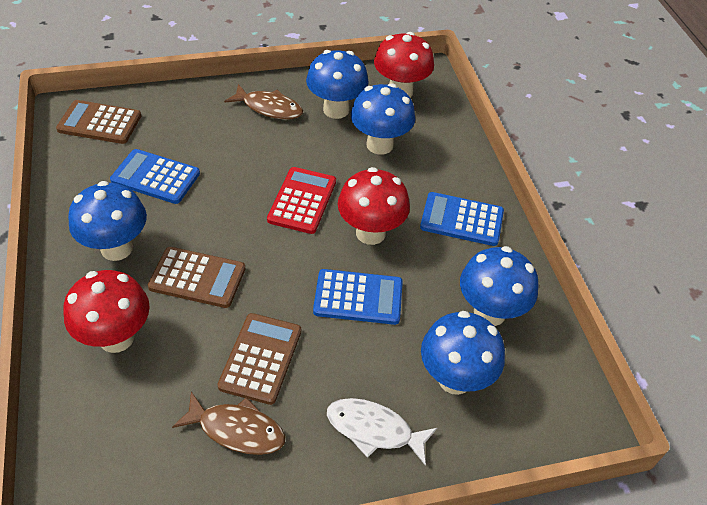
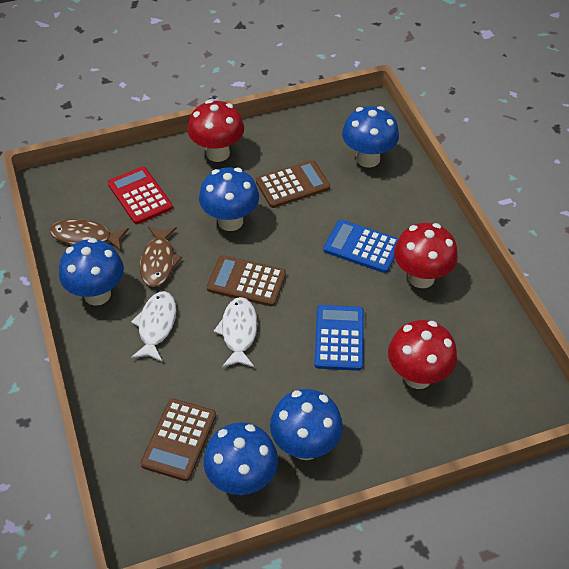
blue calculator: 3 -> 2
white fish: 1 -> 2

